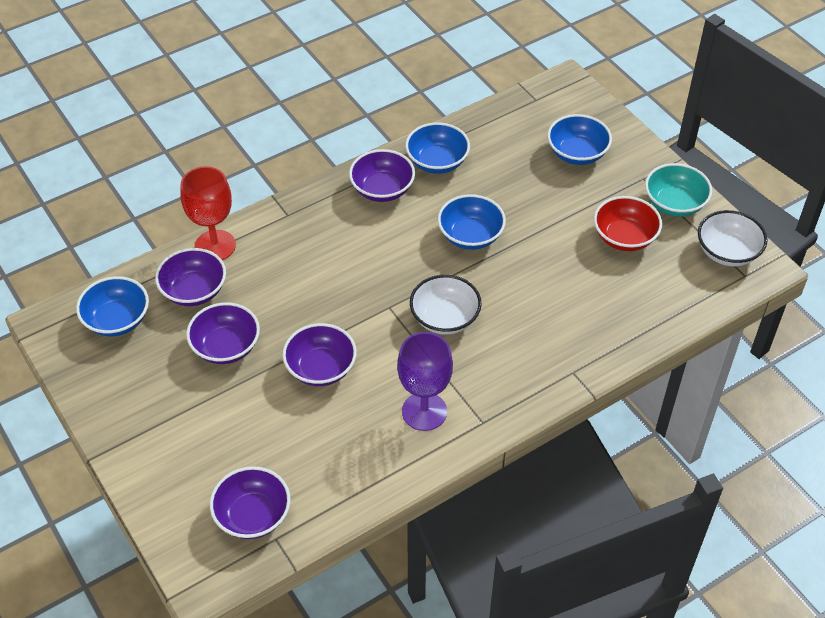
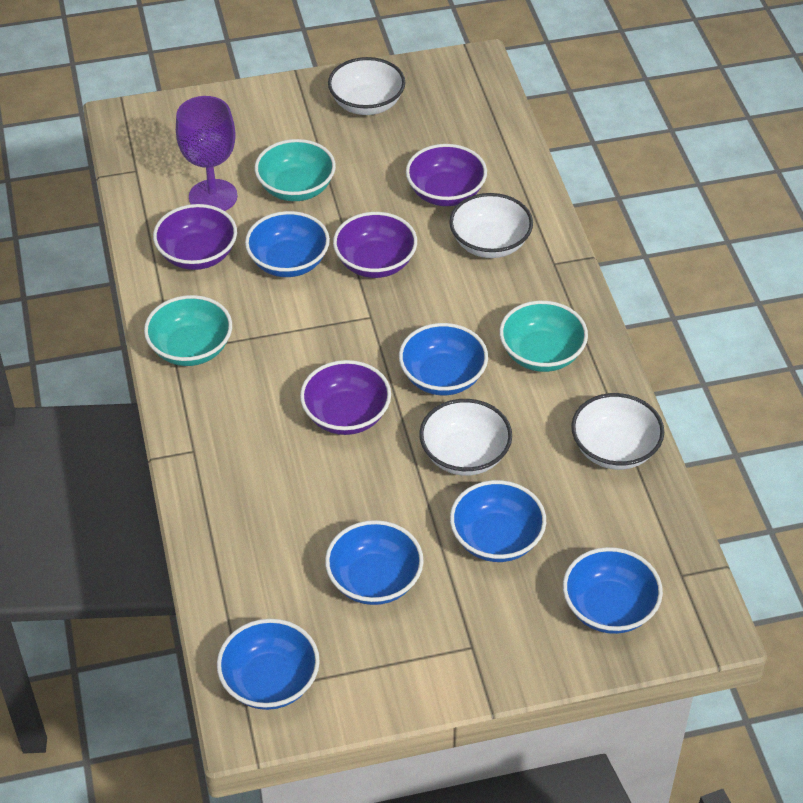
blue bowl: 4 -> 6
purple bowl: 5 -> 4
red bowl: 1 -> 0
red goblet: 1 -> 0
turquoise bowl: 1 -> 3
white bowl: 2 -> 4

